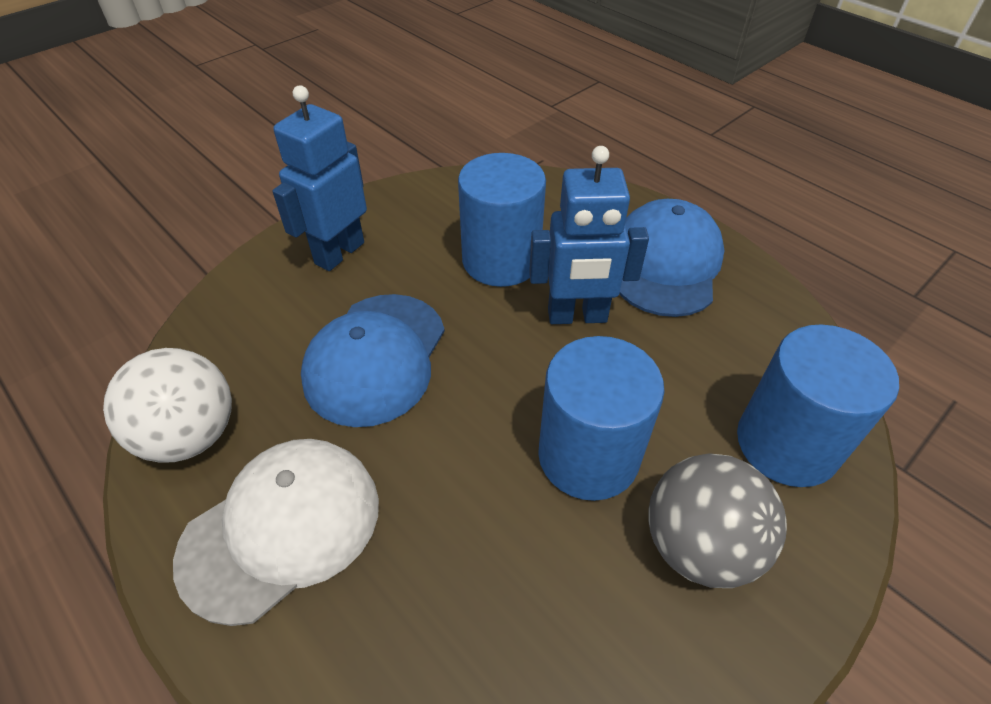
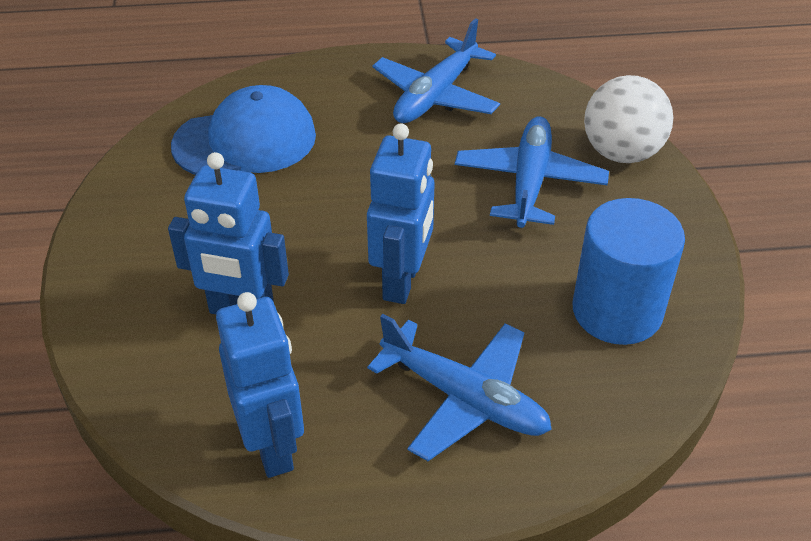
blue cap: 2 -> 1
blue cylinder: 3 -> 1
blue plane: 0 -> 3
blue robot: 2 -> 3
grey ball: 1 -> 0
white cap: 1 -> 0

